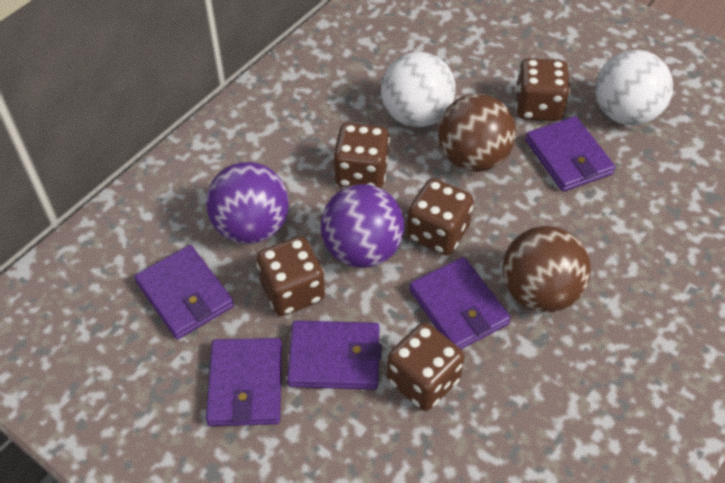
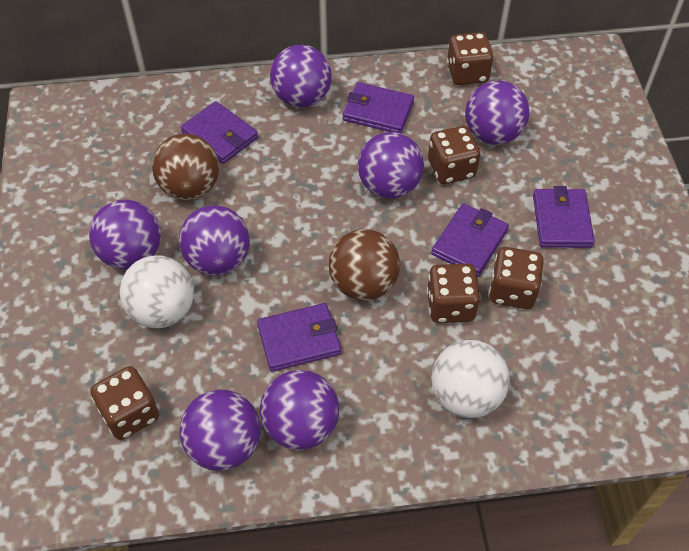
purple ball: 2 -> 7

